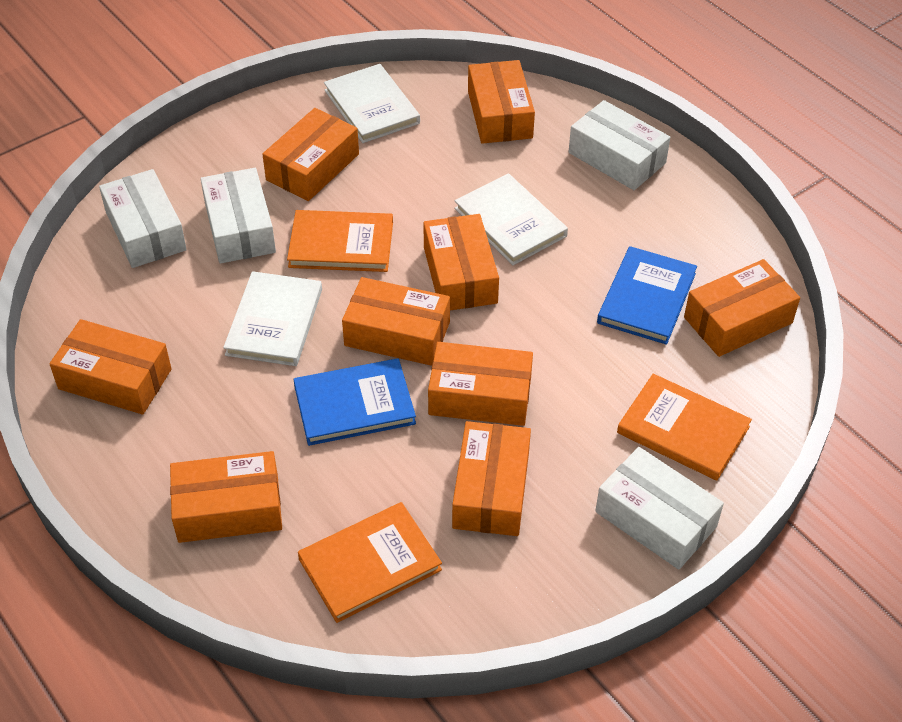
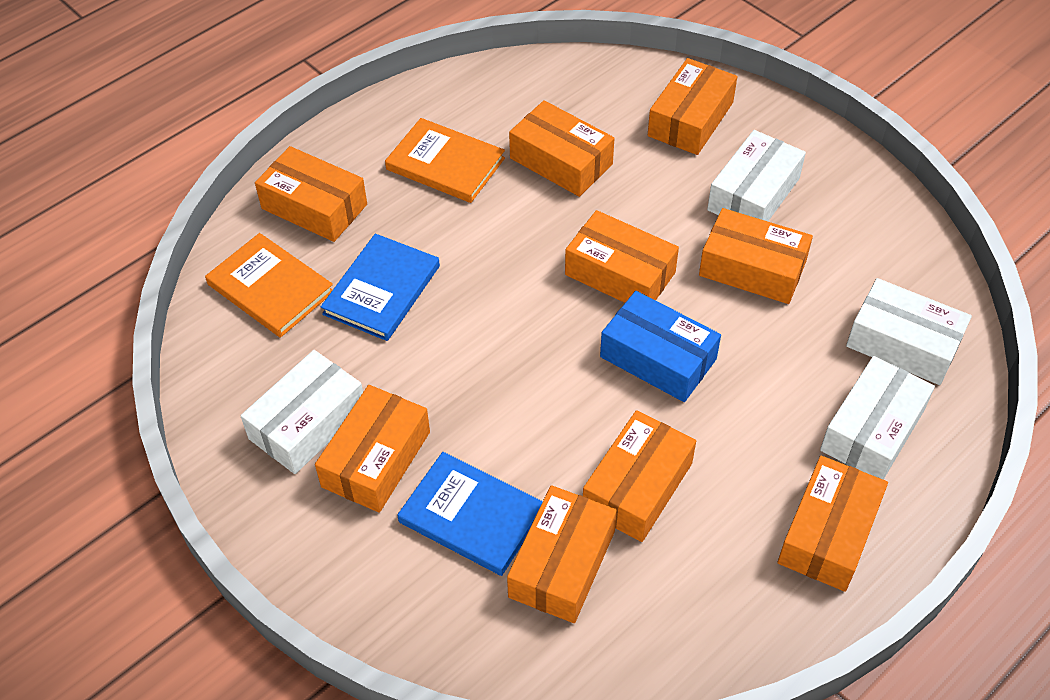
blue box: 0 -> 1
orange book: 3 -> 2
white book: 3 -> 0

